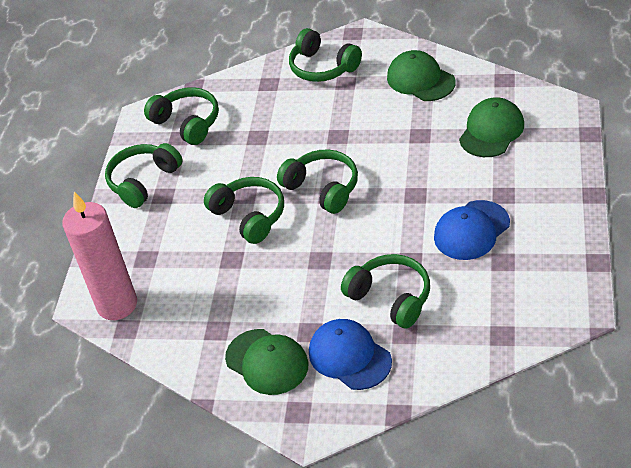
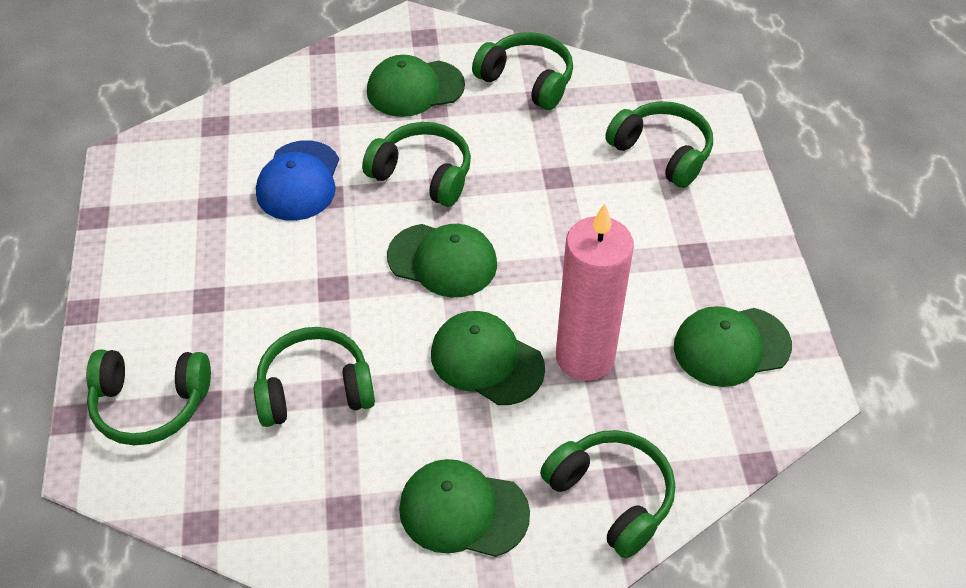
blue cap: 2 -> 1
green cap: 3 -> 5

